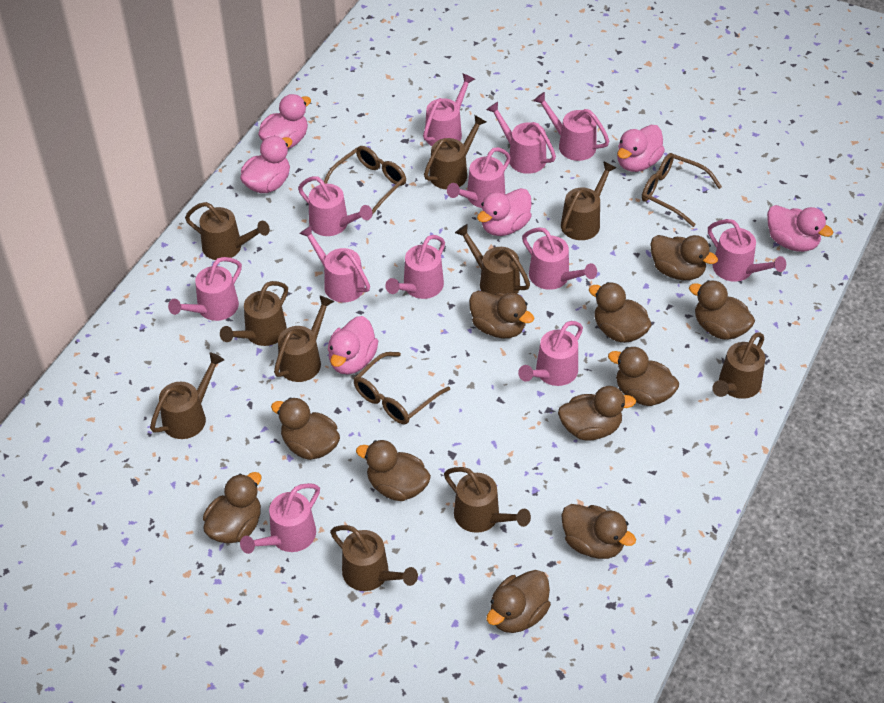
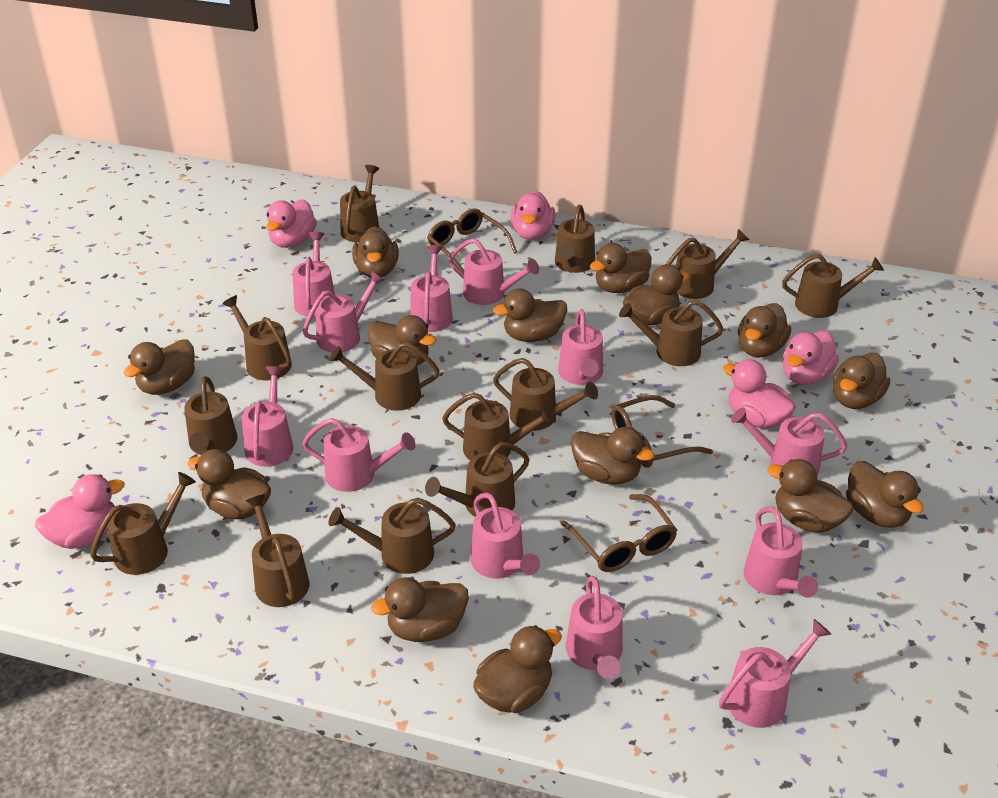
brown duck: 11 -> 14
brown watering can: 10 -> 14
pink duck: 6 -> 5

